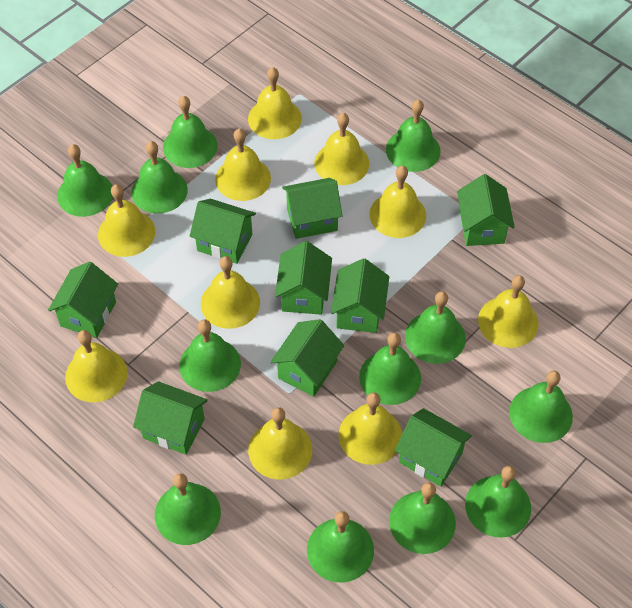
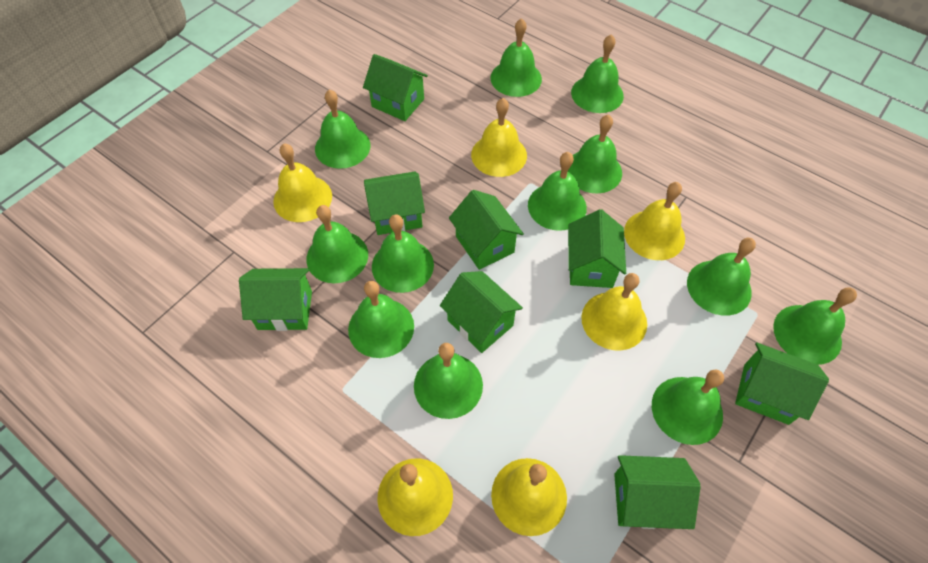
green house: 9 -> 8
yellow bell: 10 -> 6

